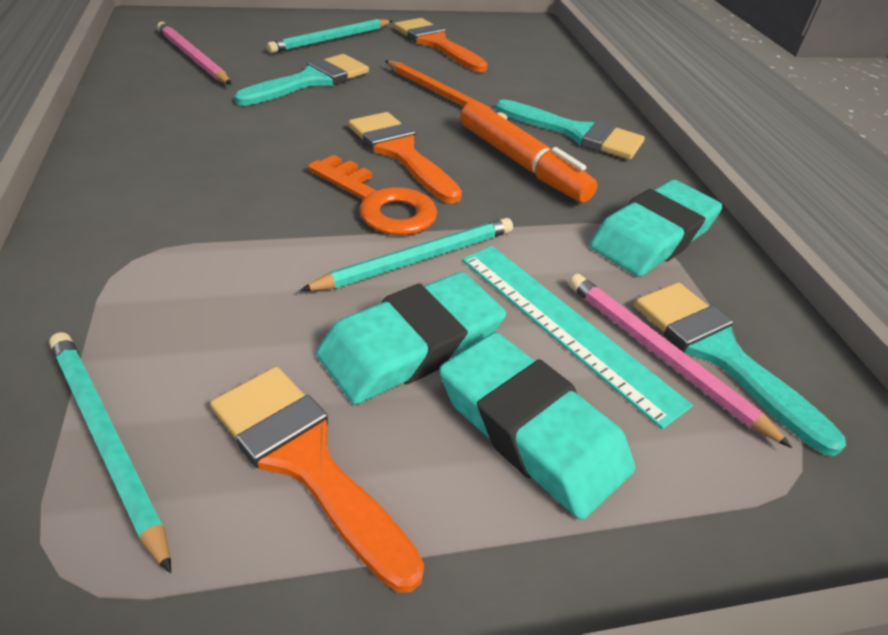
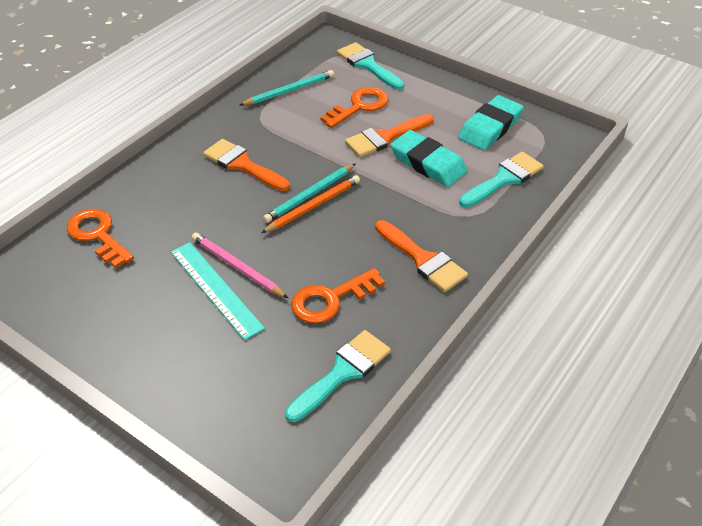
orange key: 1 -> 3
orange marker: 1 -> 0
pink pencil: 2 -> 1
turquoise eraser: 3 -> 2
turquoise pencil: 3 -> 2

